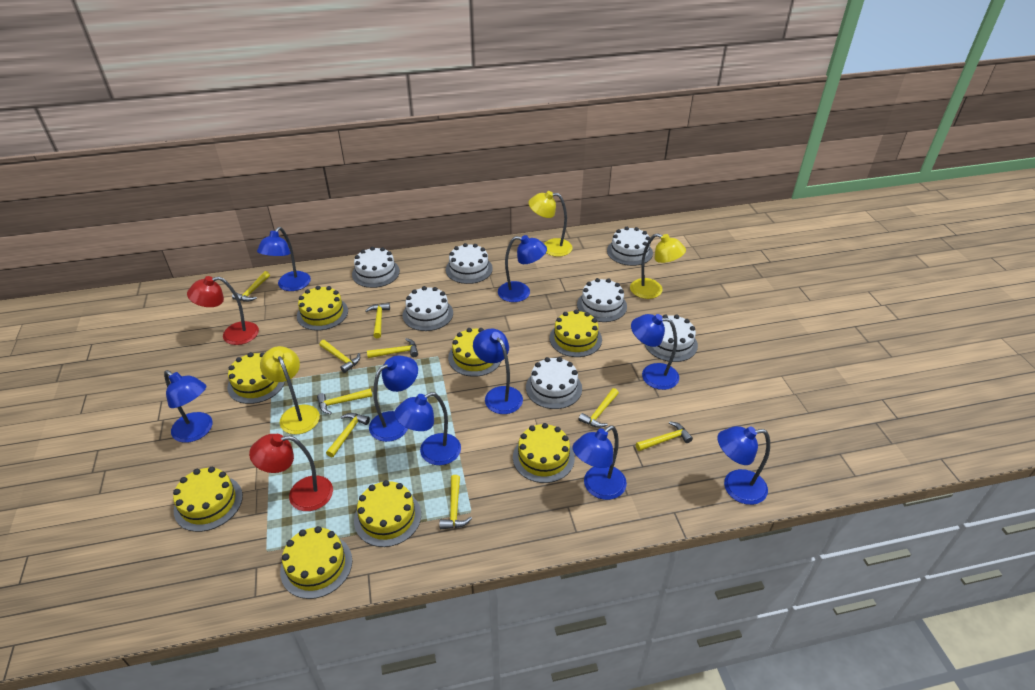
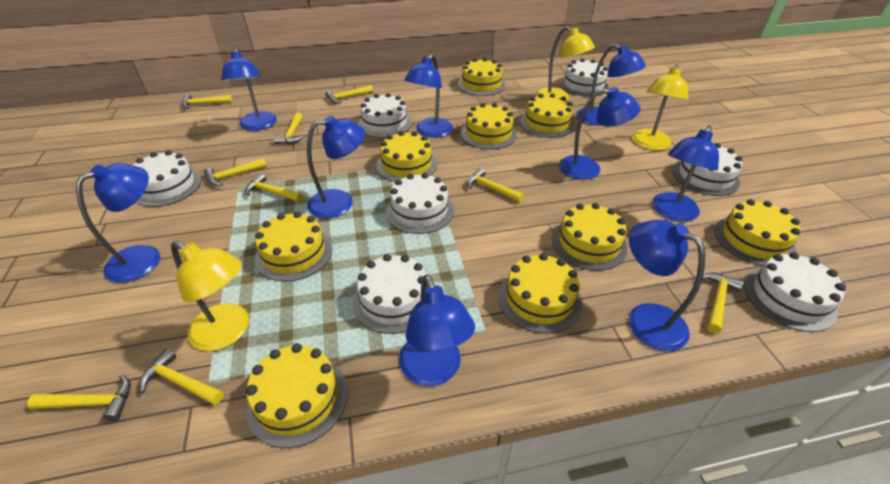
red lamp: 2 -> 0
yellow cake: 8 -> 9

